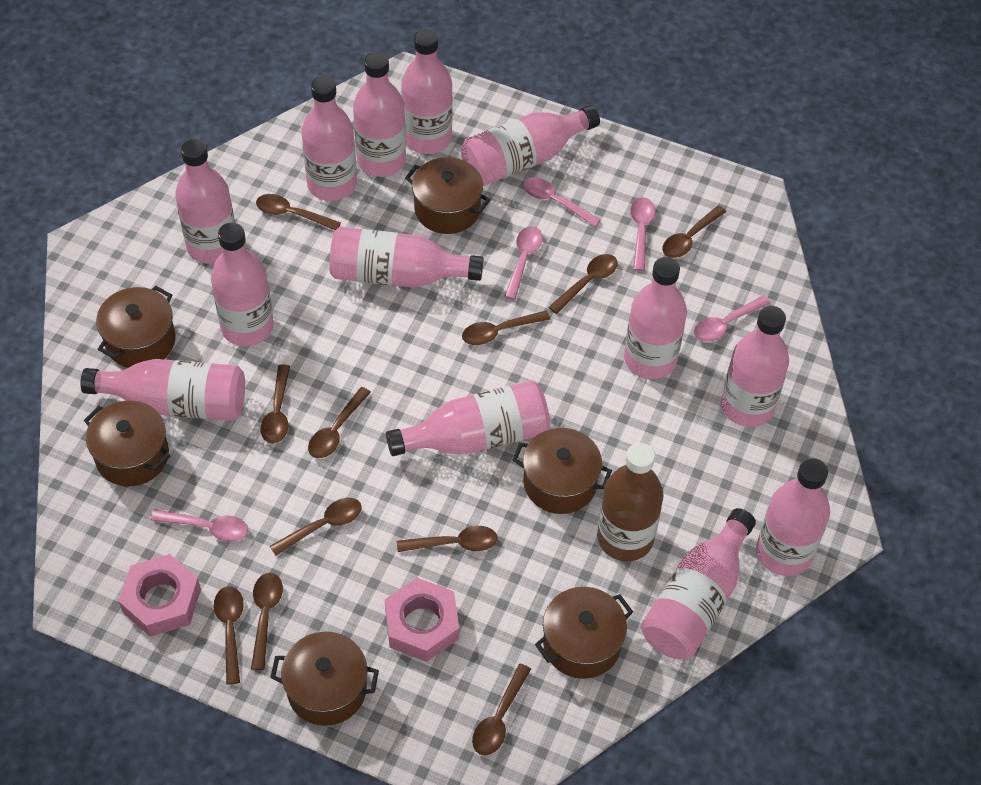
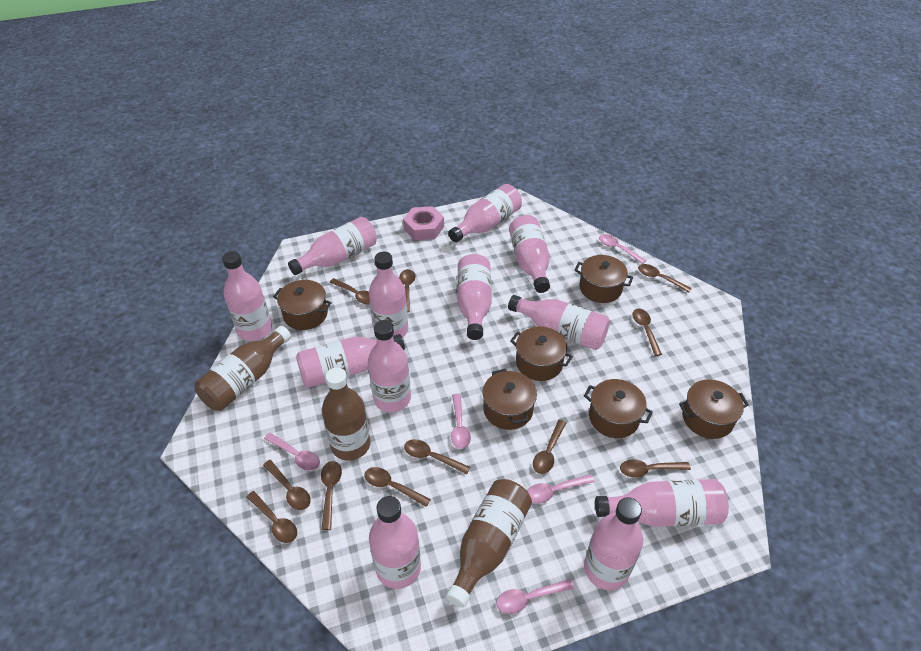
brown bottle: 1 -> 3
pink bottle: 13 -> 12
pink nut: 2 -> 1

